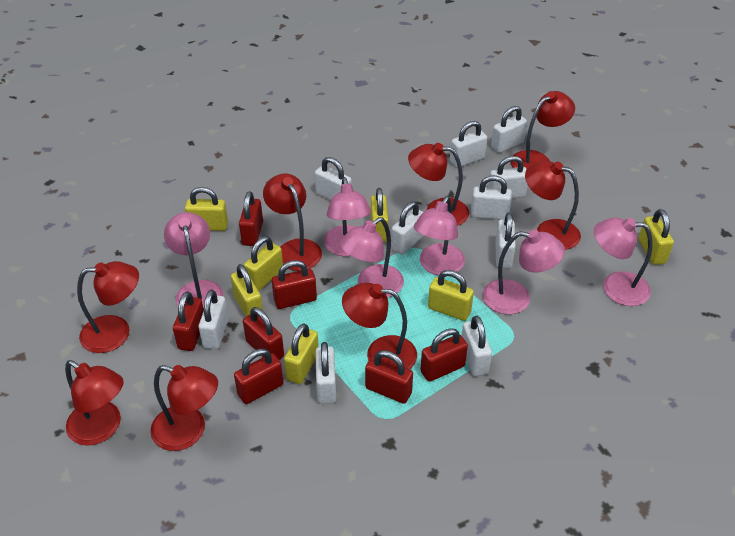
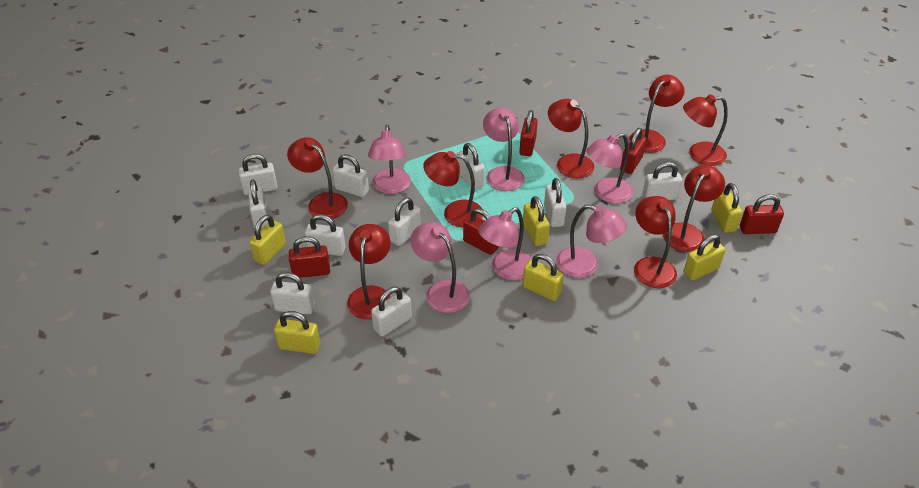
red padlock: 7 -> 5
yellow padlock: 7 -> 6

